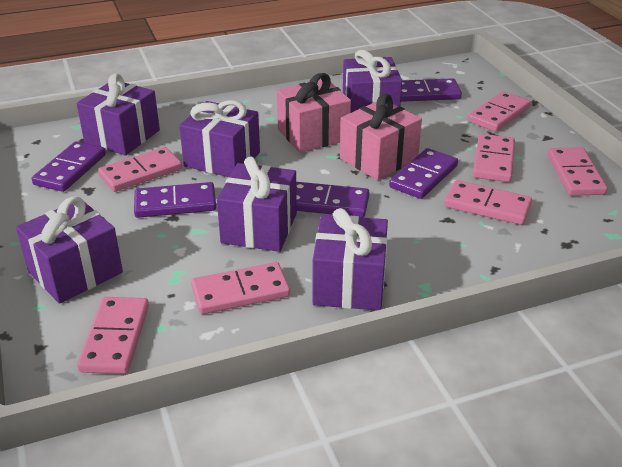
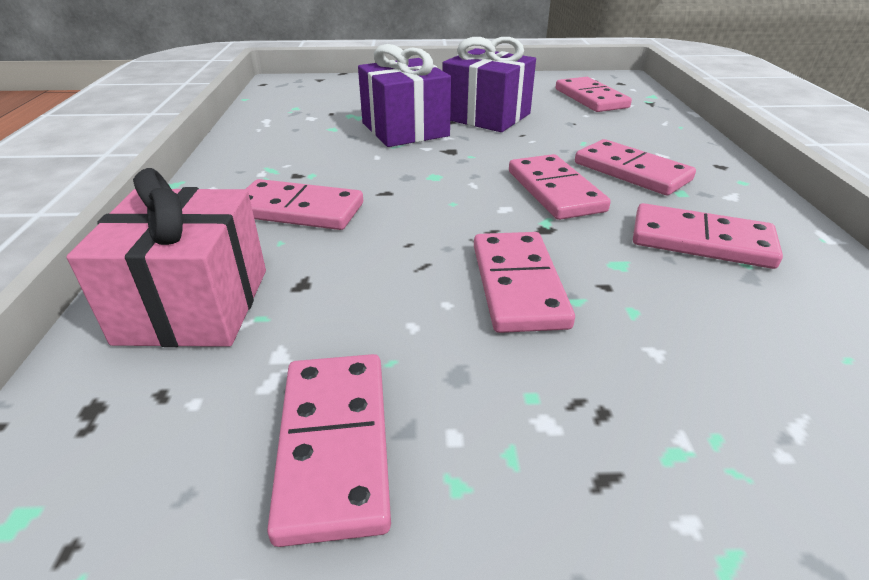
pink gift: 2 -> 1
purple domino: 5 -> 0
purple gift: 6 -> 2

